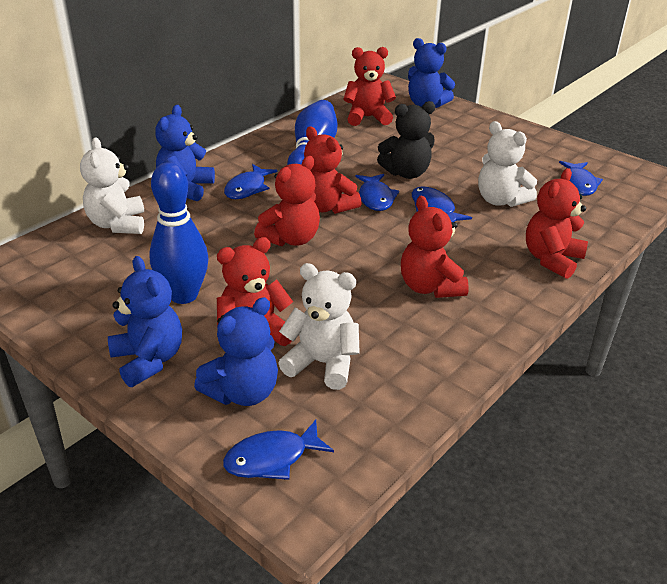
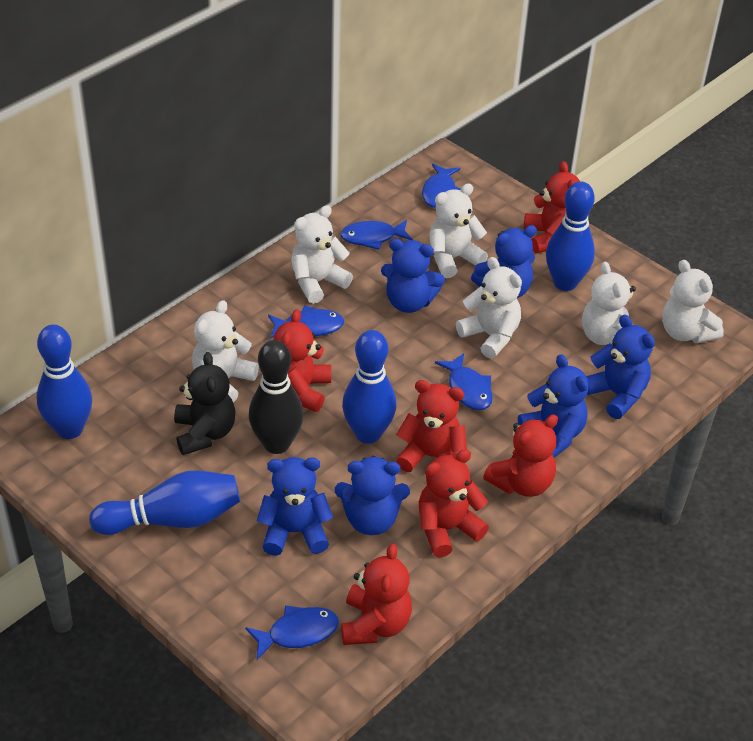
black bowling pin: 0 -> 1
blue bowling pin: 2 -> 4
blue teddy bear: 4 -> 6
white teddy bear: 3 -> 6

